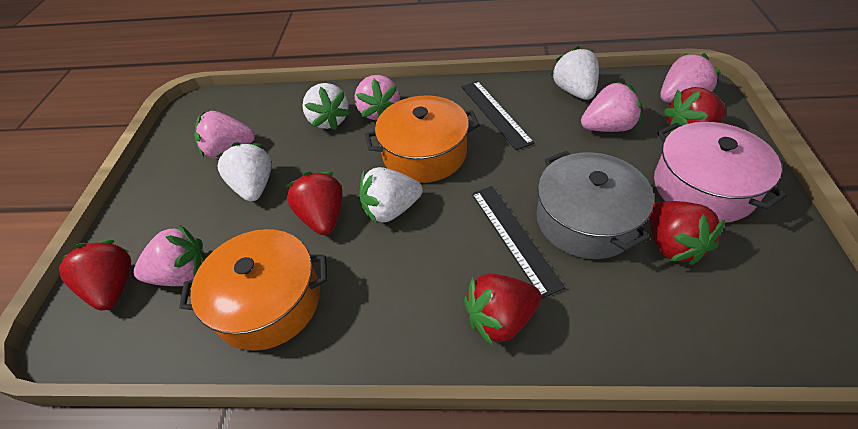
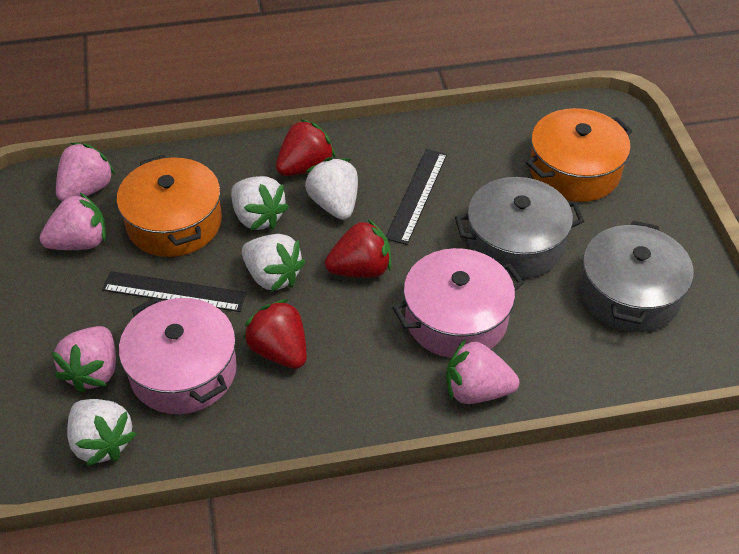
grey pot: 1 -> 2
pink pot: 1 -> 2
pink strawberry: 5 -> 4
red strawberry: 5 -> 3

